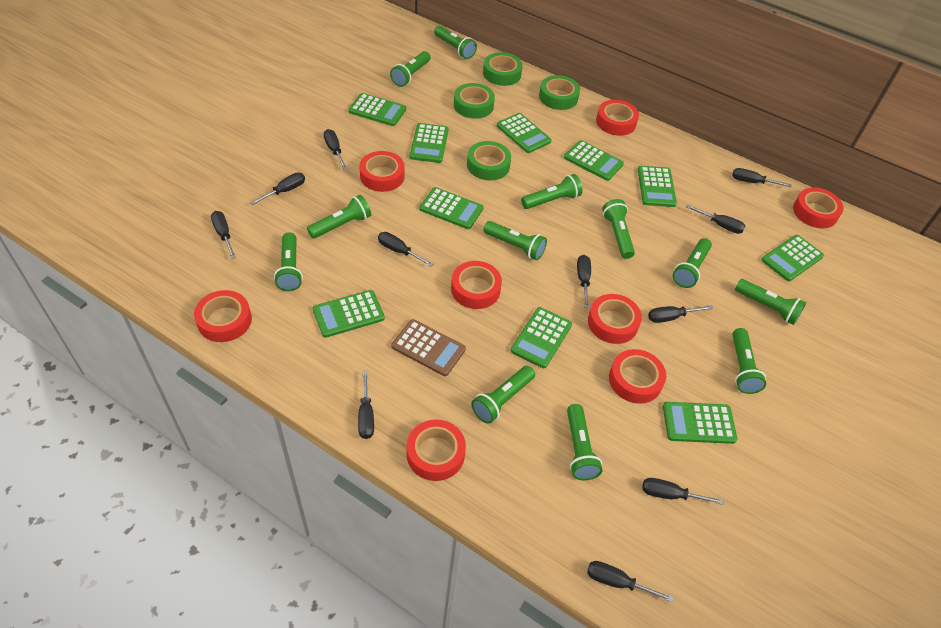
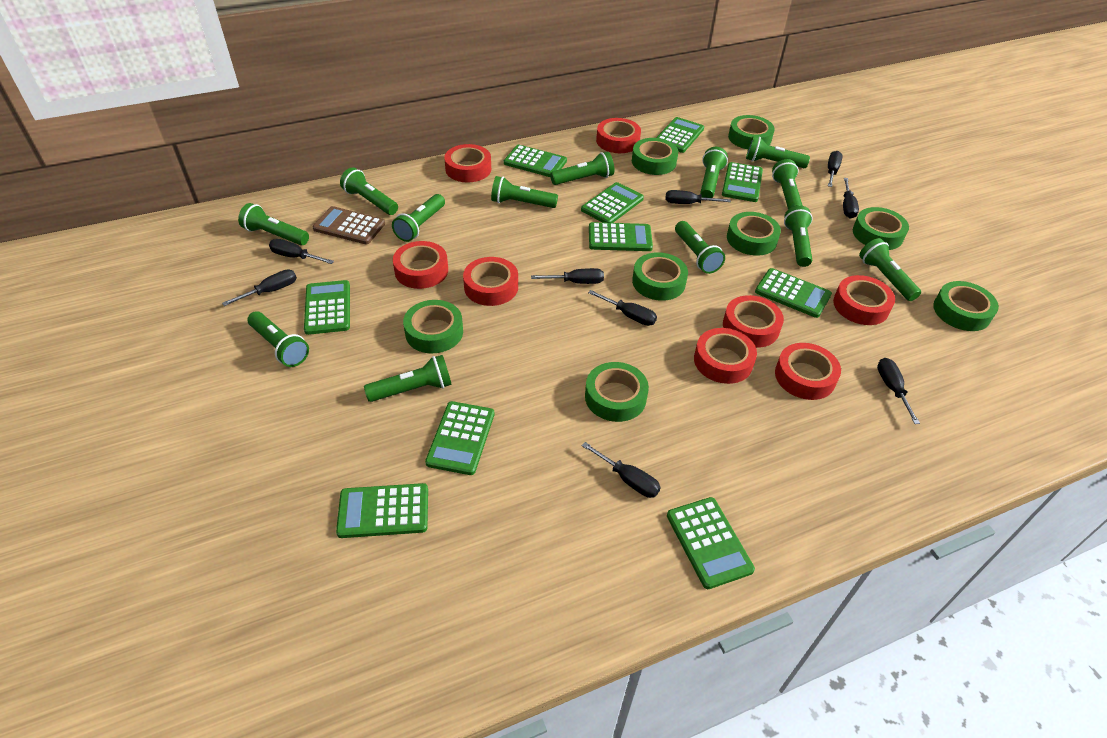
black screwdriver: 11 -> 9
green flashlight: 12 -> 13
green tape: 4 -> 8

